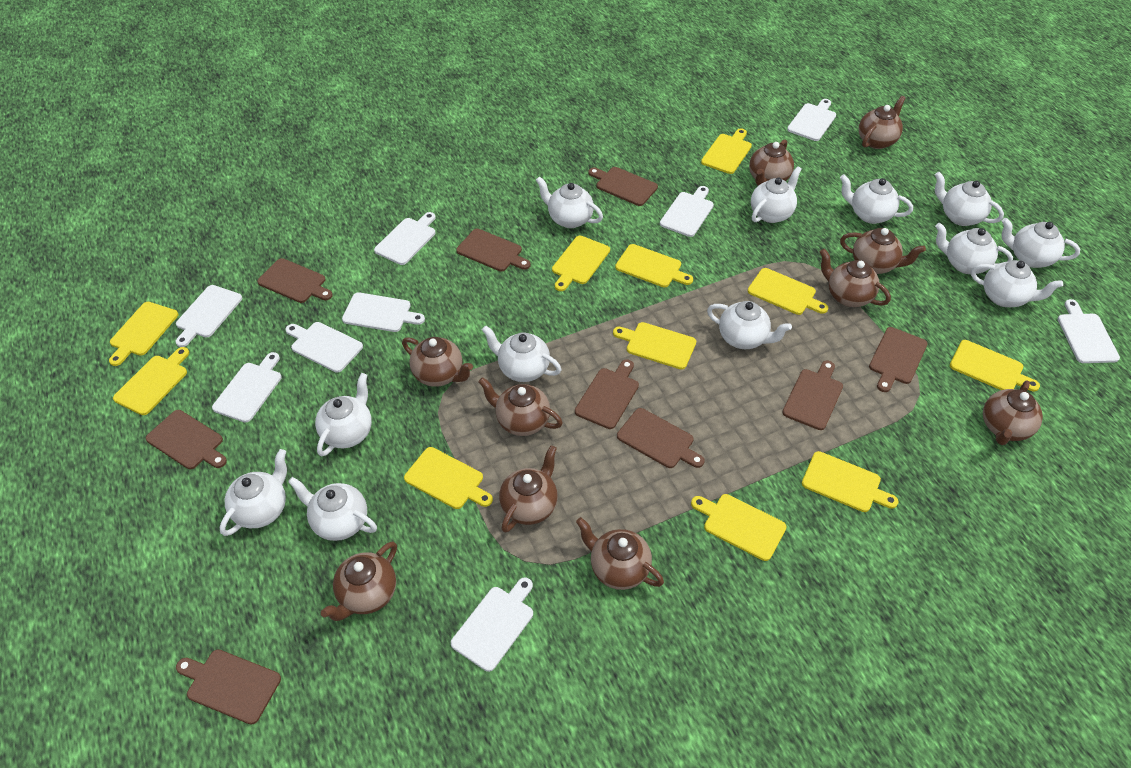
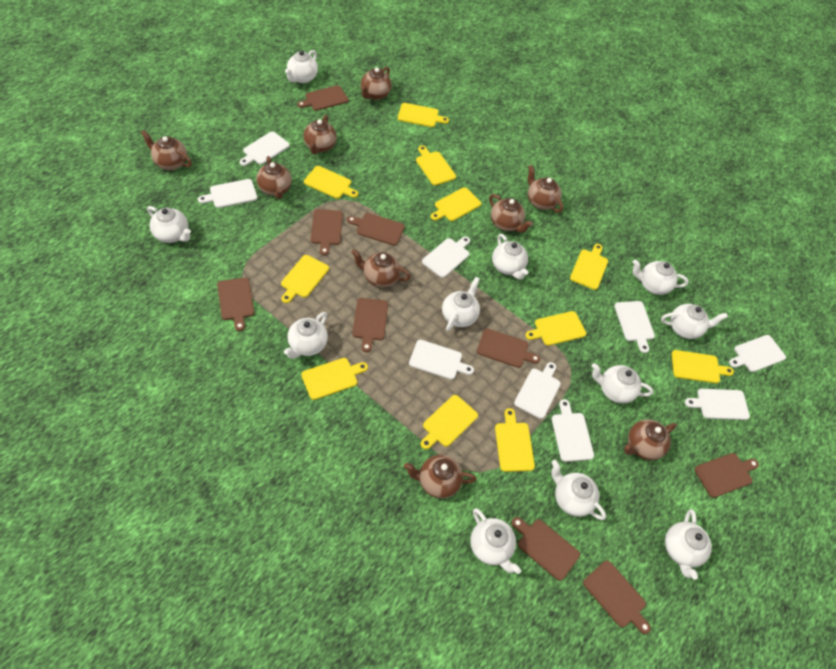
brown teapot: 10 -> 9
white teapot: 12 -> 11

